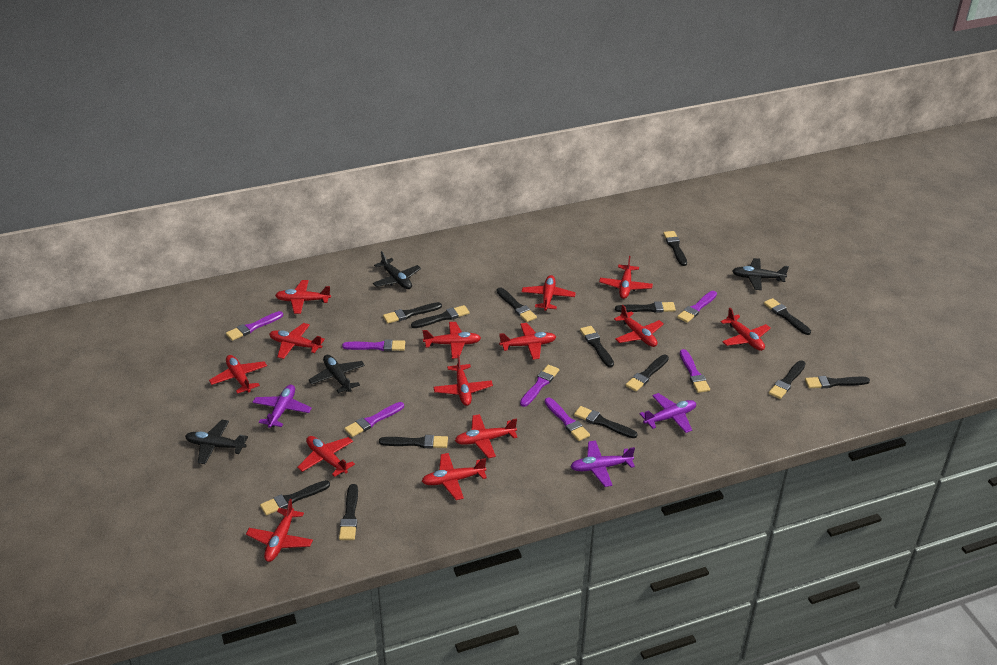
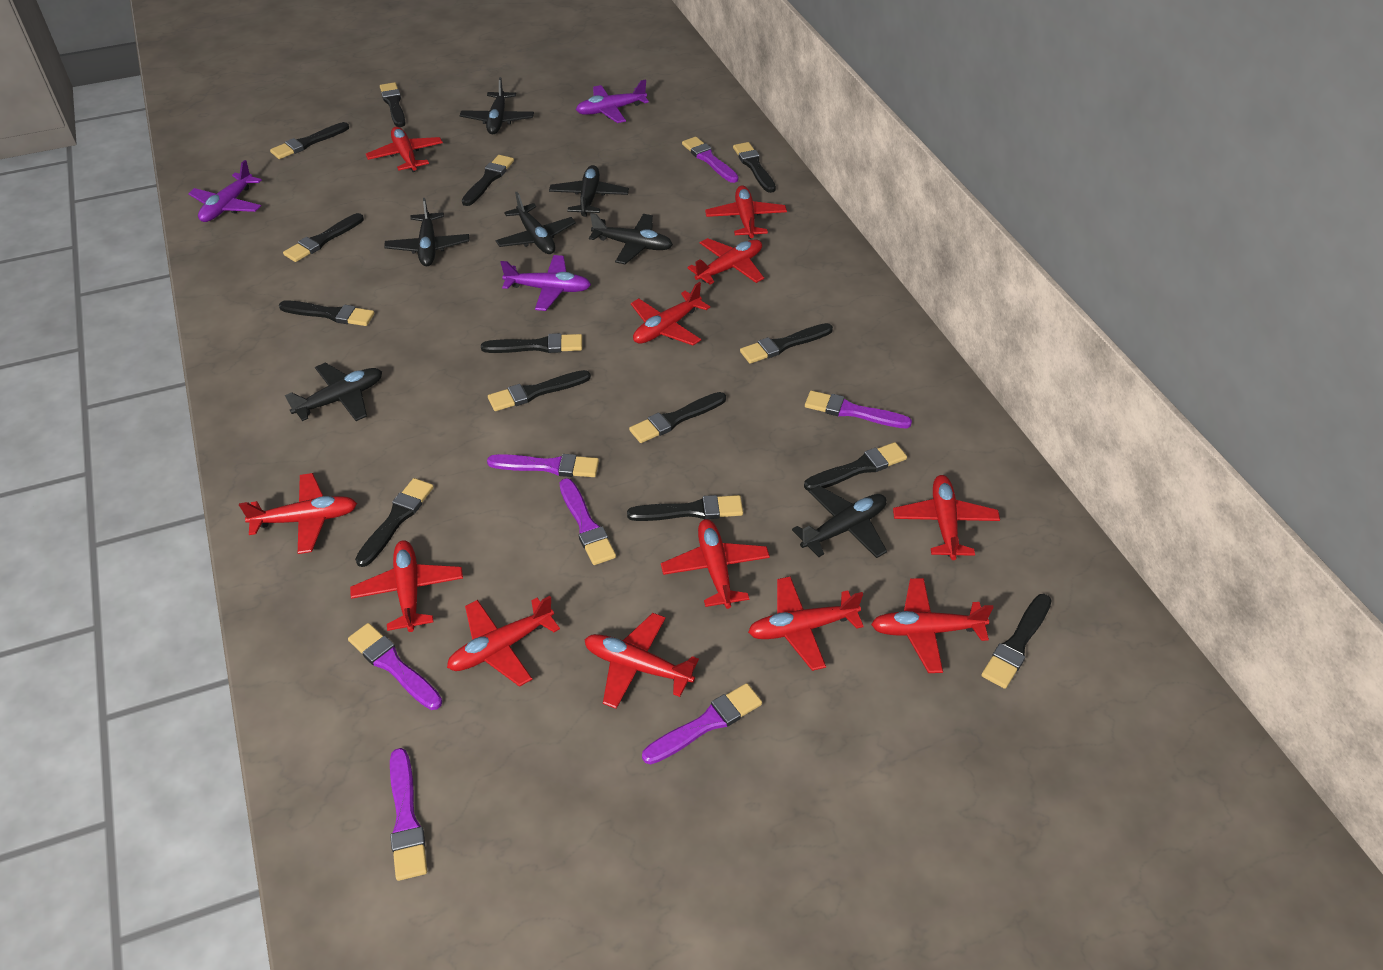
black plane: 4 -> 7
red plane: 14 -> 12

